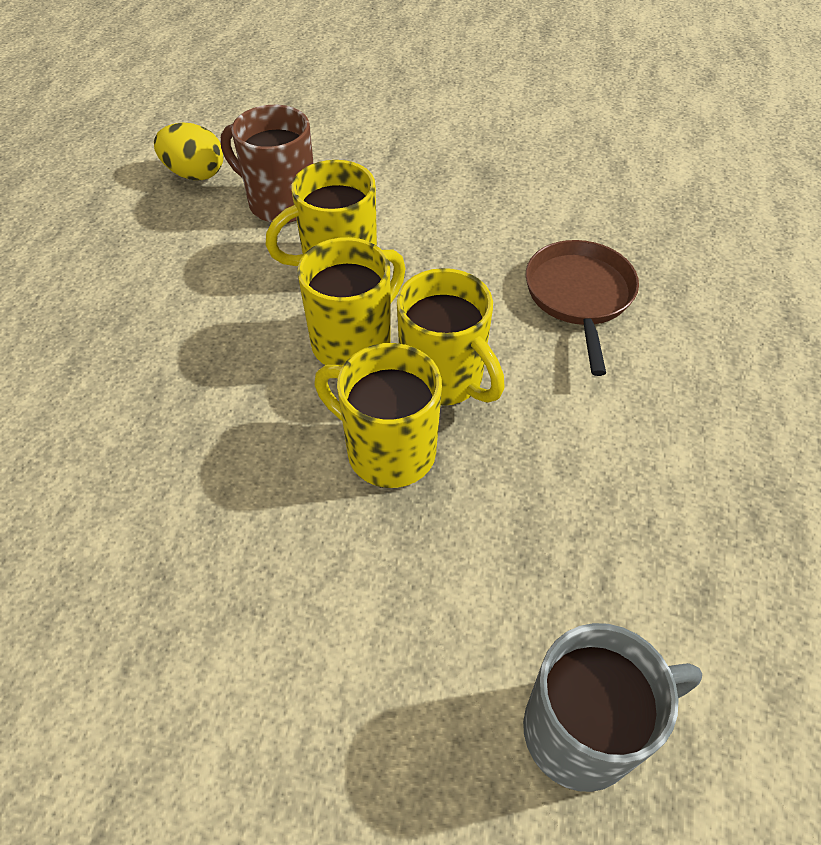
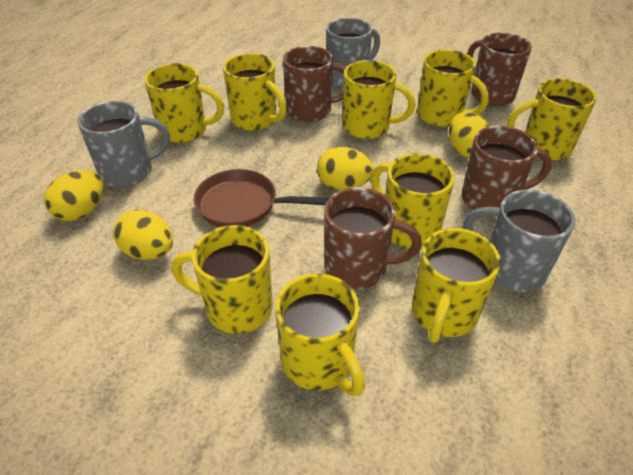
brown mug: 1 -> 4
grey mug: 1 -> 3
yellow egg: 1 -> 4
yellow mug: 4 -> 9

